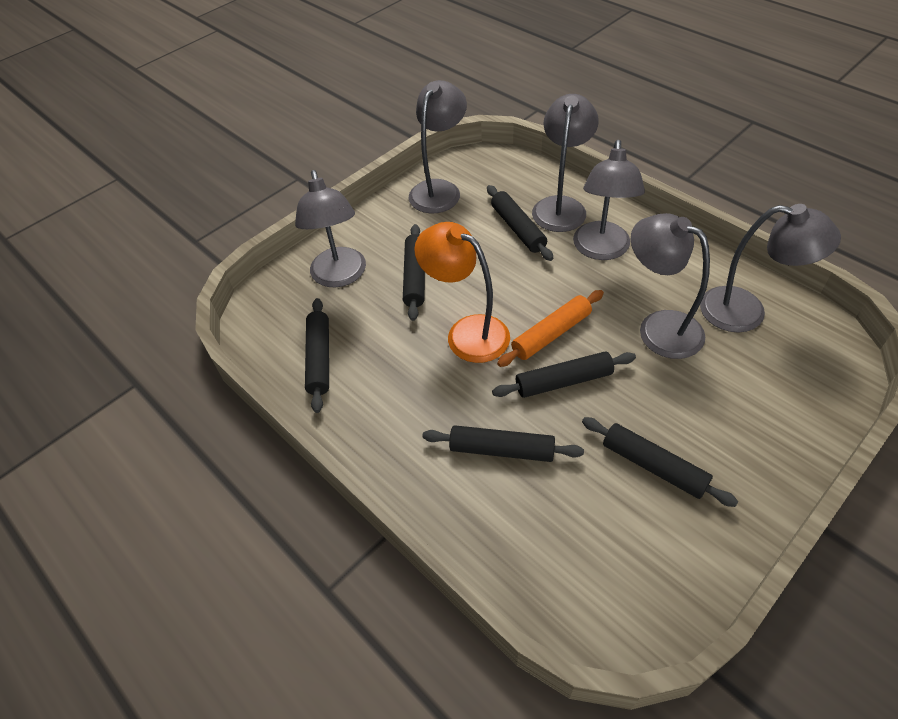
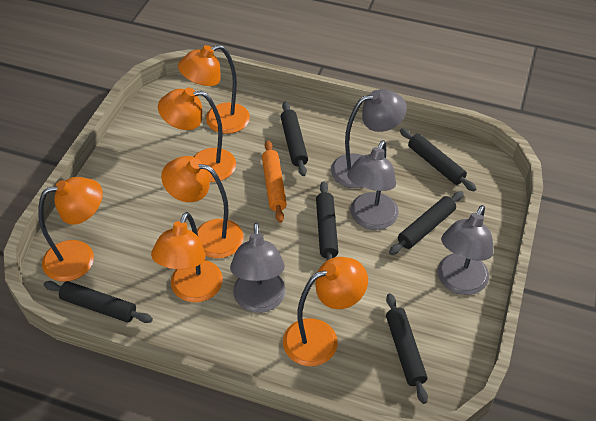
grey lamp: 6 -> 4
orange lamp: 1 -> 6

